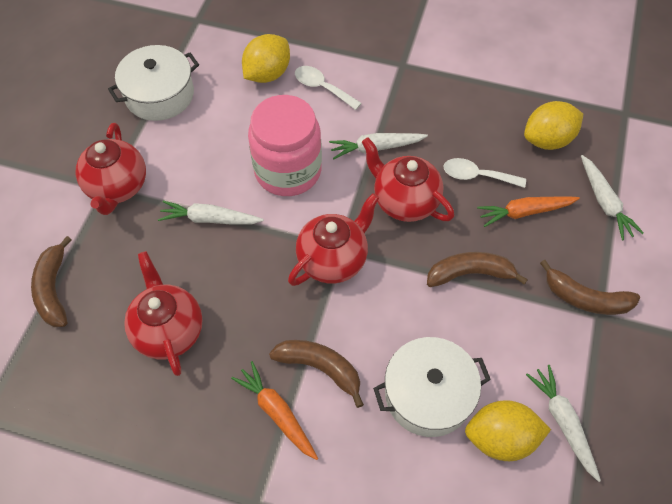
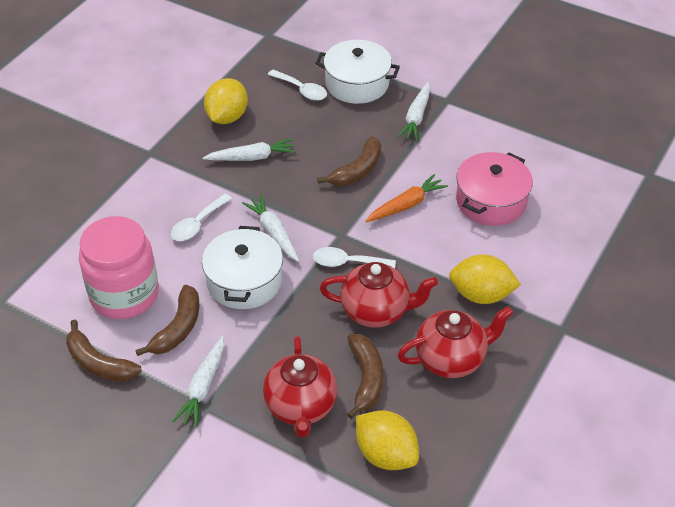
orange carrot: 2 -> 1
pink pot: 0 -> 1
red teapot: 4 -> 3
white spoon: 2 -> 3

